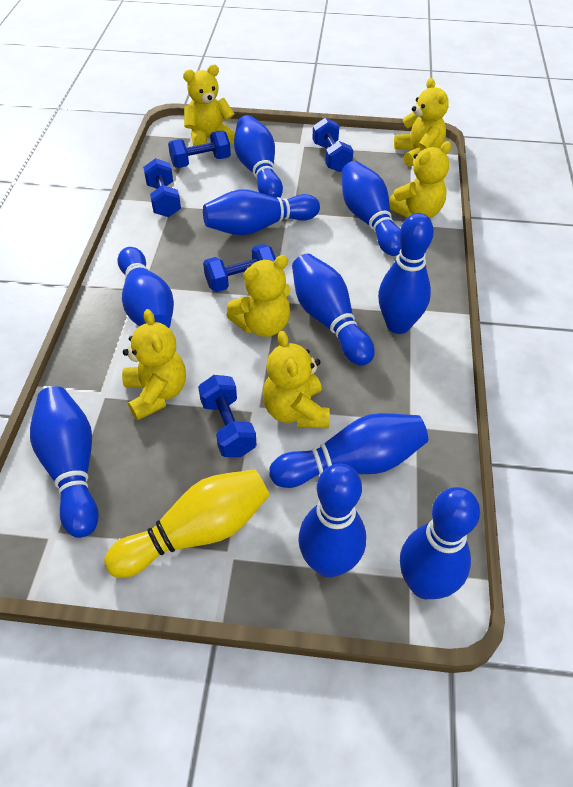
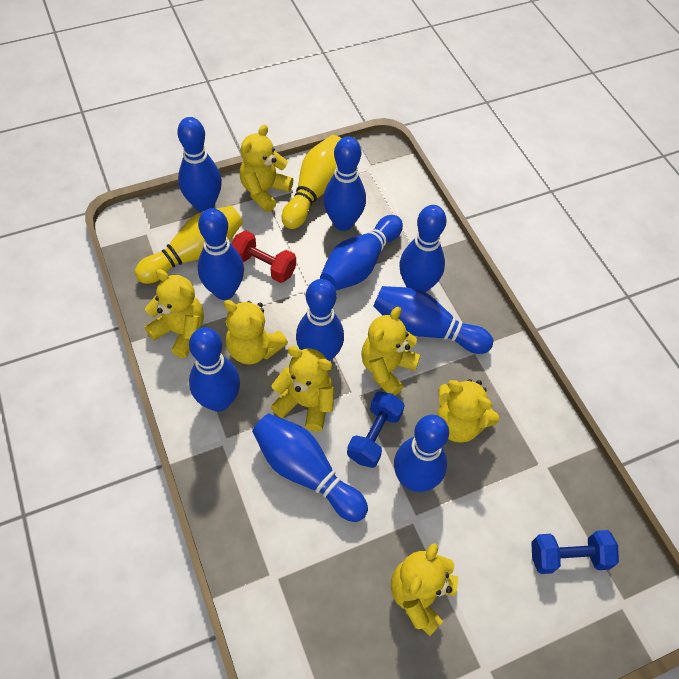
blue dumbbell: 5 -> 2
red dumbbell: 0 -> 1
yellow bowling pin: 1 -> 2
yellow teddy bear: 6 -> 7

